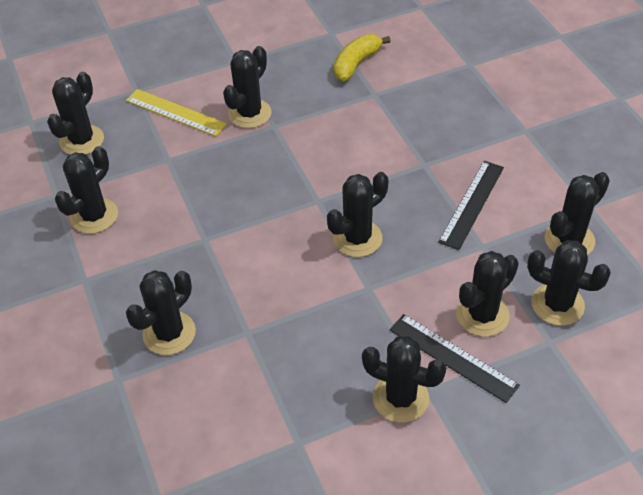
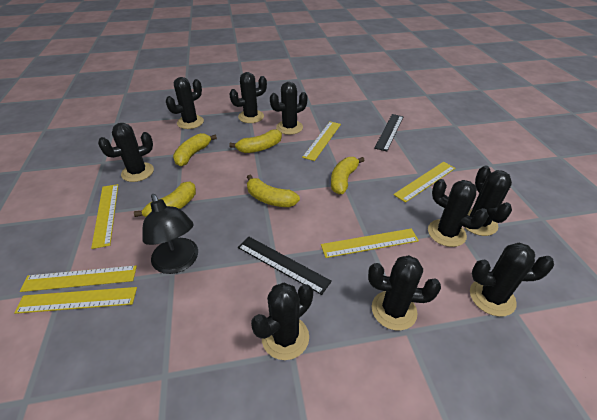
black lamp: 0 -> 1
yellow banana: 1 -> 5
yellow ruler: 1 -> 6

